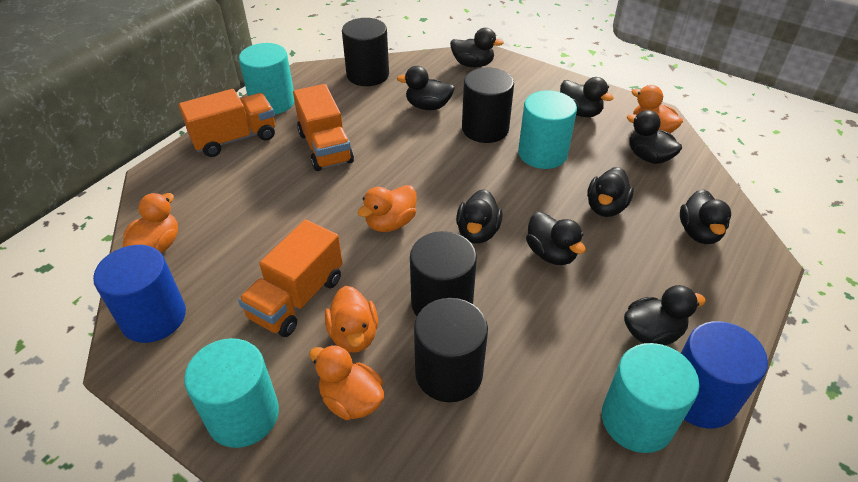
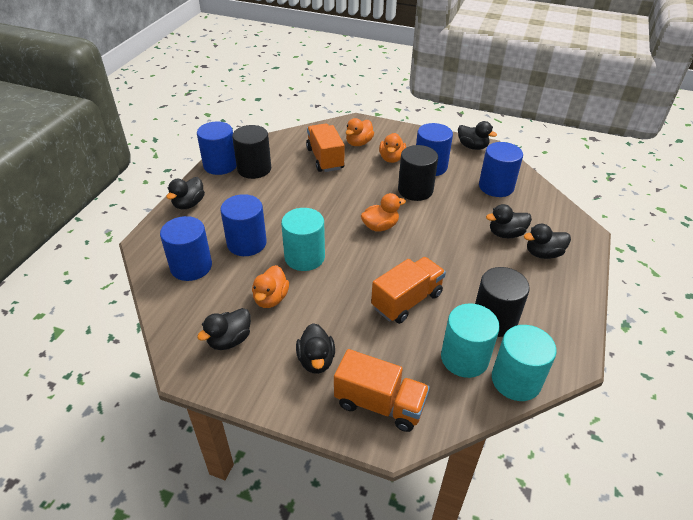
black cylinder: 4 -> 3
black duck: 9 -> 6
blue cylinder: 2 -> 5
orange duck: 5 -> 4
turquoise cylinder: 4 -> 3

